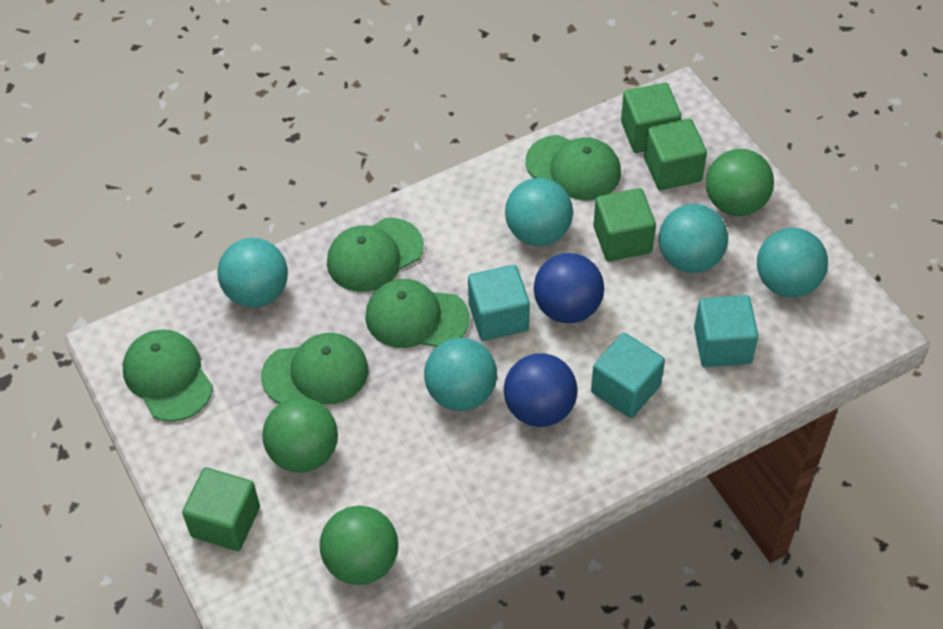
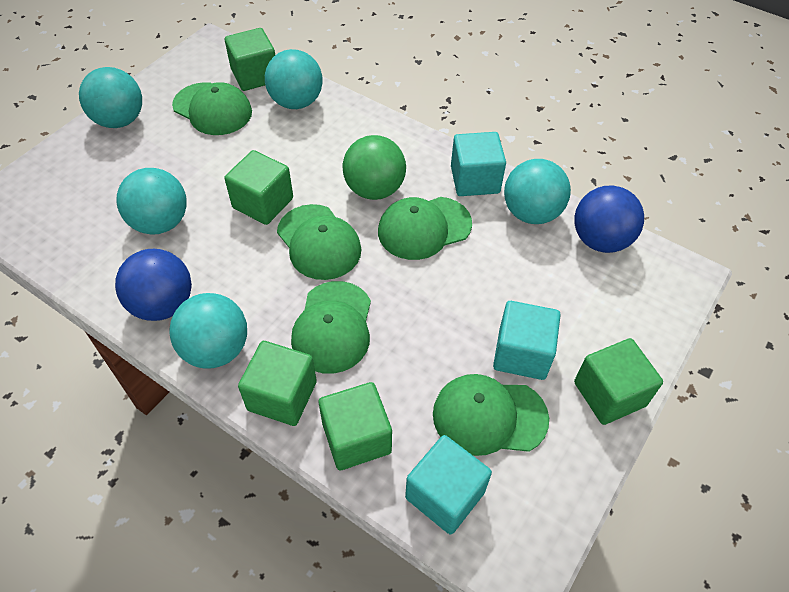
green ball: 3 -> 1
green cube: 4 -> 5

